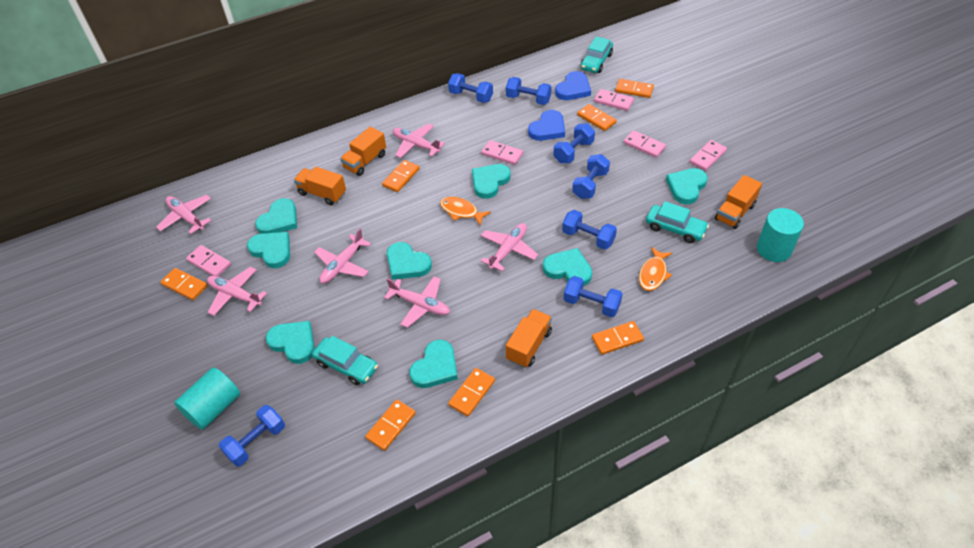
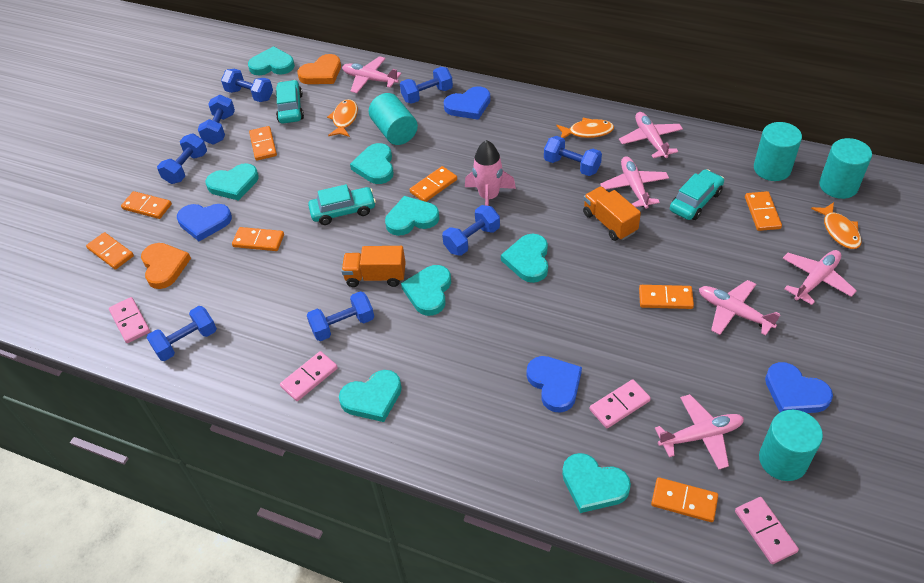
blue dumbbell: 7 -> 8
blue heart: 2 -> 4
orange domino: 7 -> 8
orange fish: 2 -> 3
orange heart: 0 -> 2
orange truck: 4 -> 2
pink domino: 5 -> 4
pink rocket: 0 -> 1
turquoise cylinder: 2 -> 4

